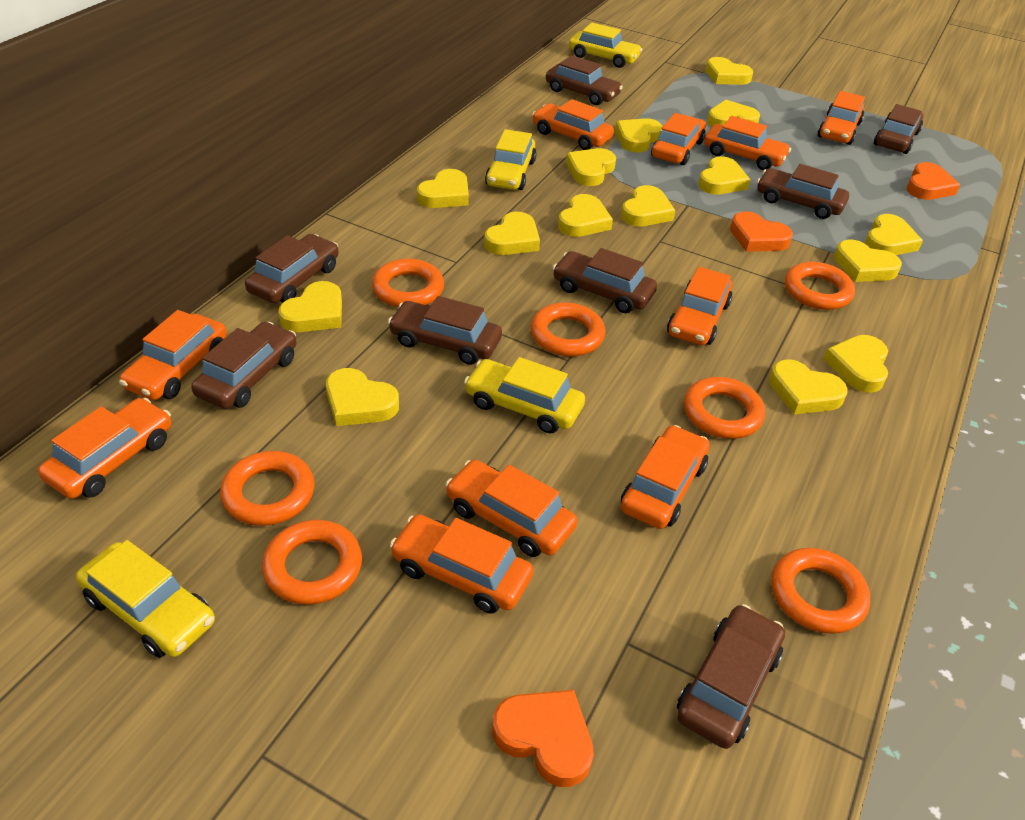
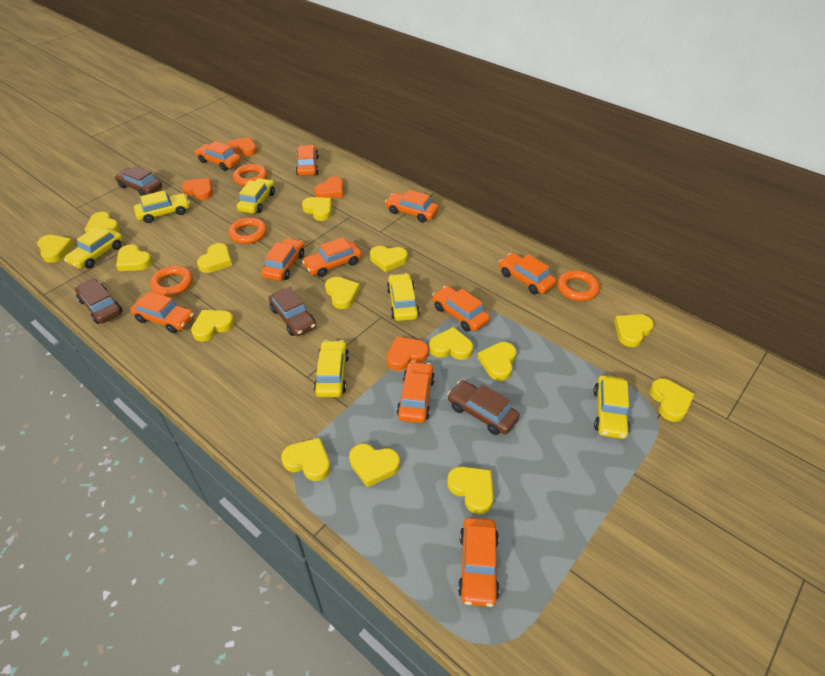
brown car: 8 -> 4
orange heart: 3 -> 4
orange ring: 7 -> 4
yellow car: 4 -> 6

